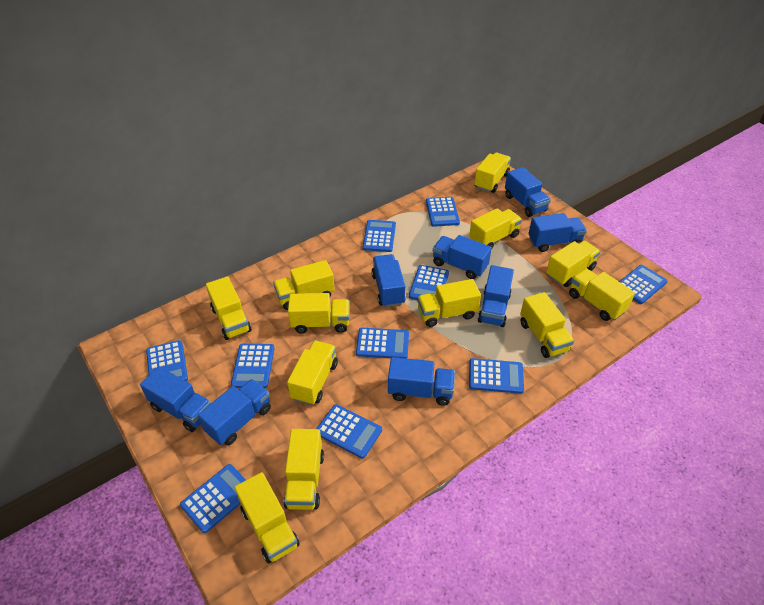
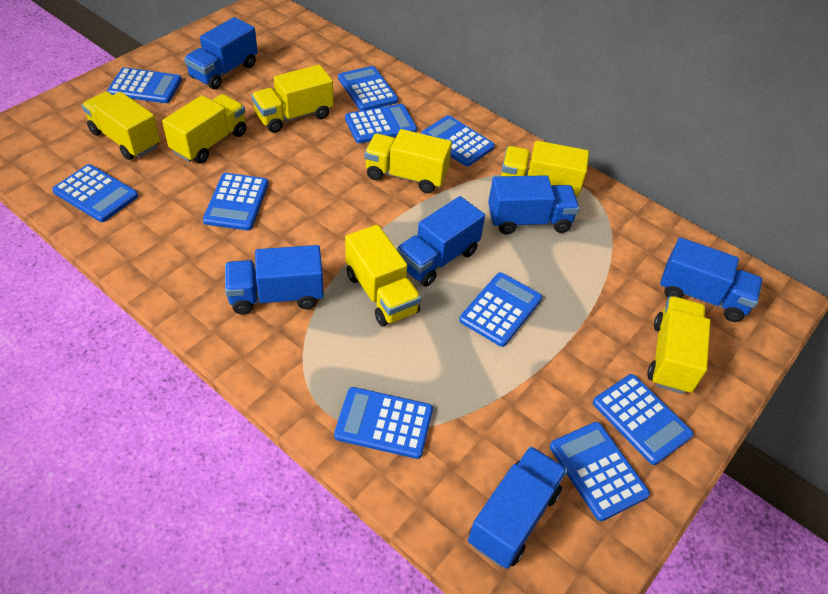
blue truck: 8 -> 6
yellow truck: 12 -> 7

